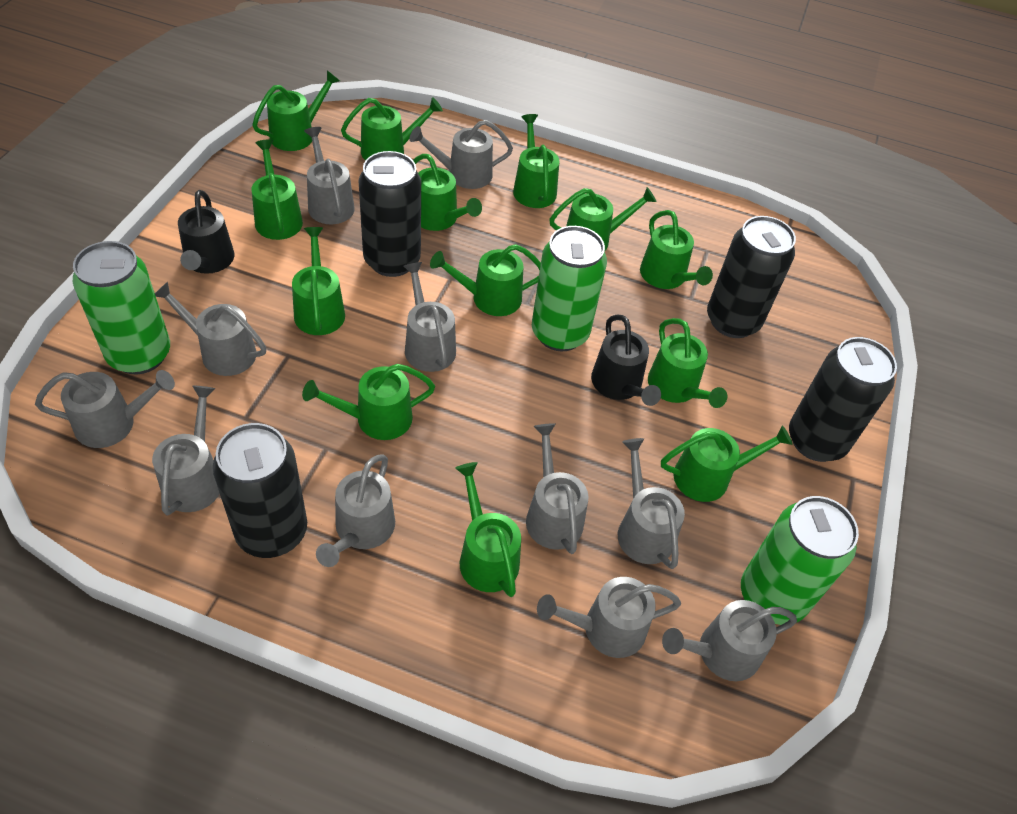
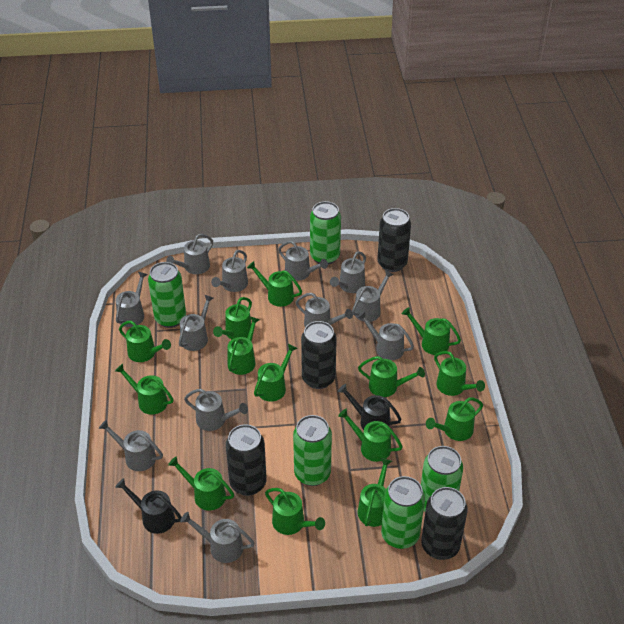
green can: 3 -> 5
green watering can: 13 -> 14
grey watering can: 11 -> 12

